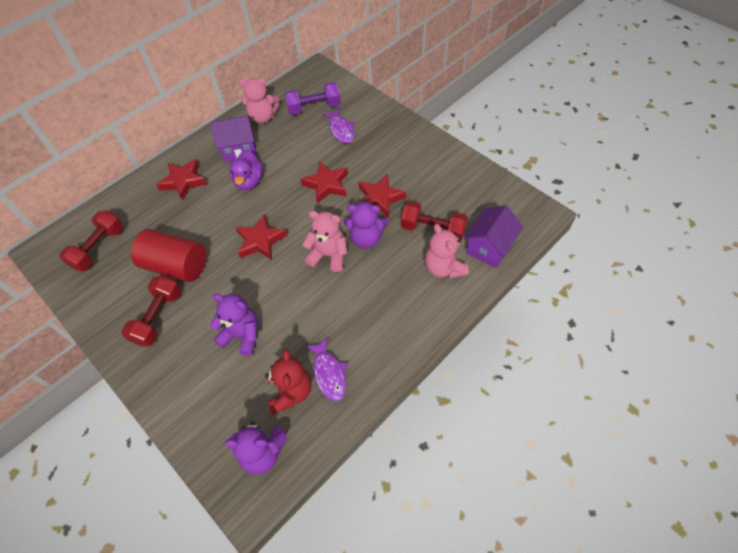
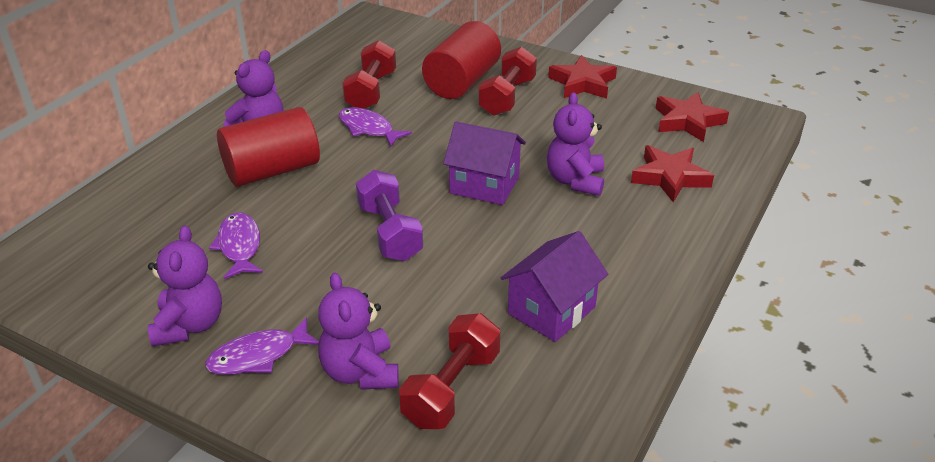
pink teddy bear: 3 -> 0
purple duck: 1 -> 0
purple fish: 2 -> 3
purple teddy bear: 3 -> 4
red cylinder: 1 -> 2
red star: 4 -> 3
red teddy bear: 1 -> 0

